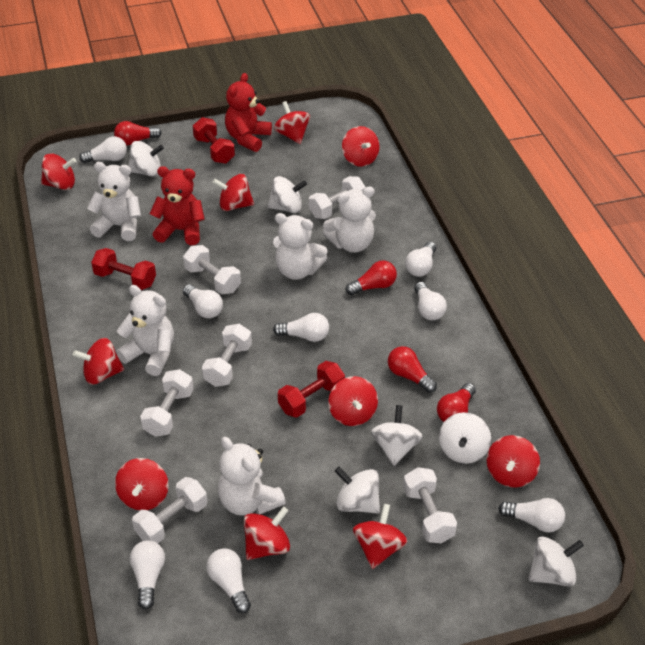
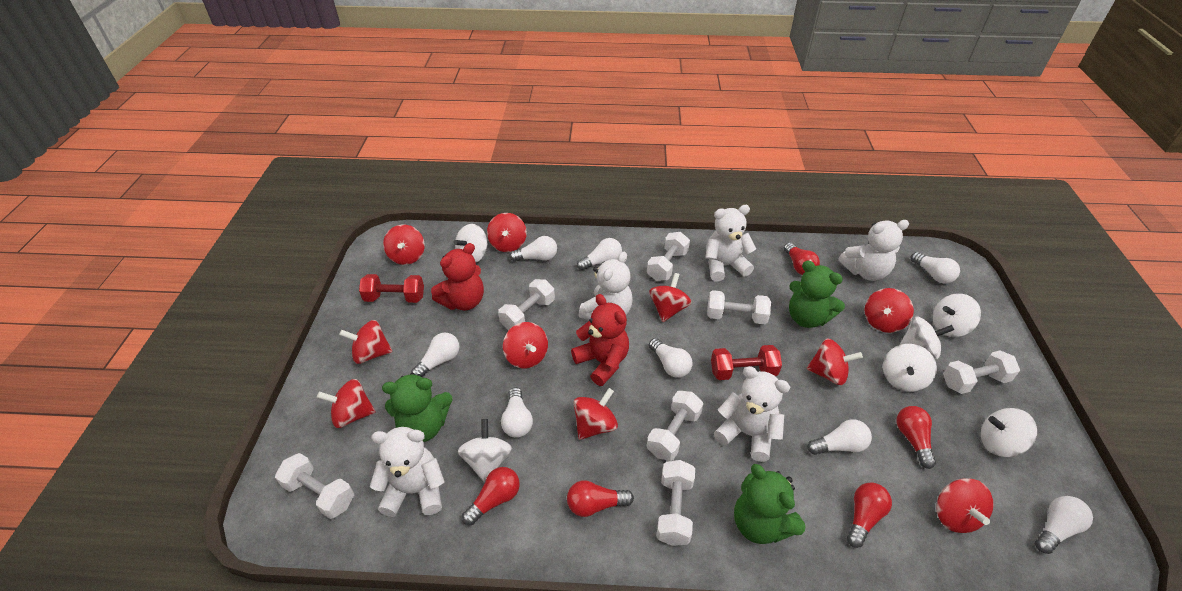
green teddy bear: 0 -> 3
red dumbbell: 3 -> 2
red light bulb: 4 -> 5
white dumbbell: 6 -> 7

